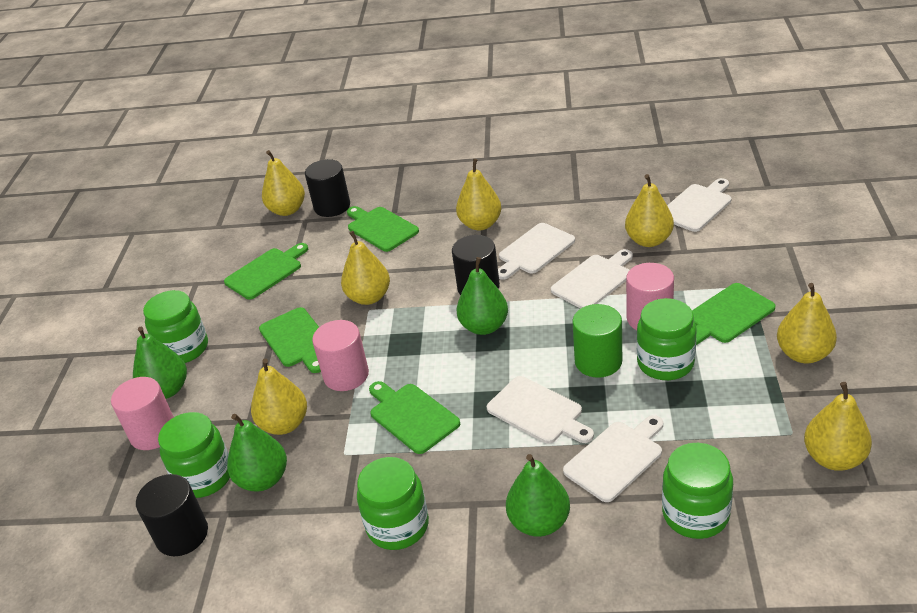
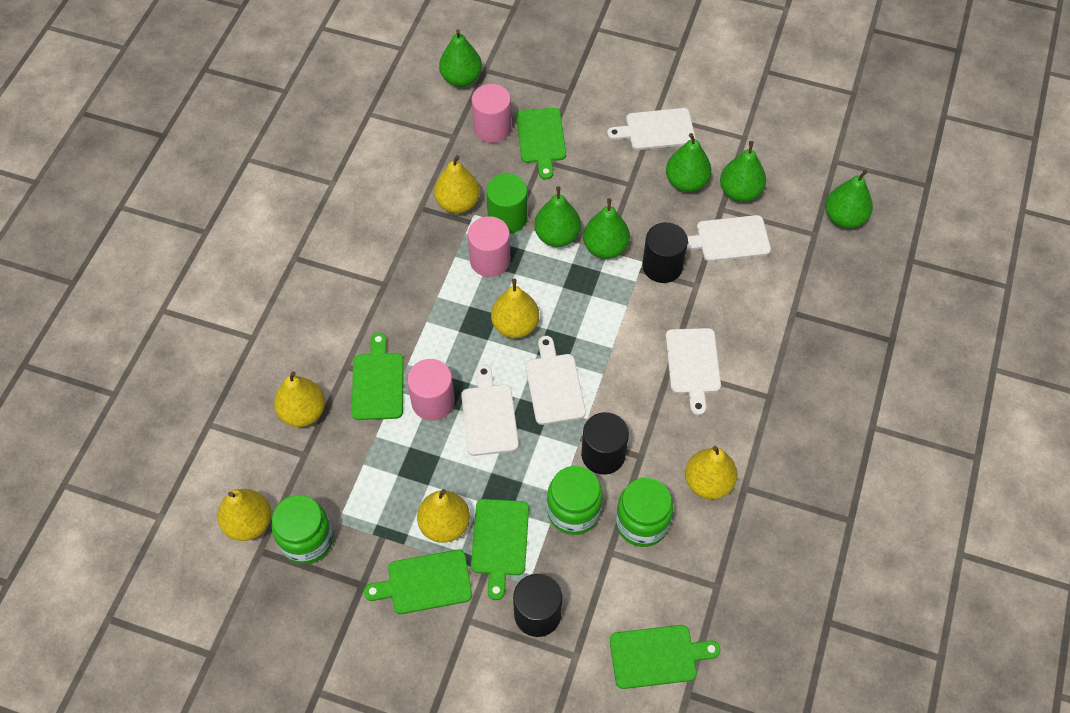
green jar: 5 -> 3
green pear: 4 -> 6
yellow pear: 7 -> 6

